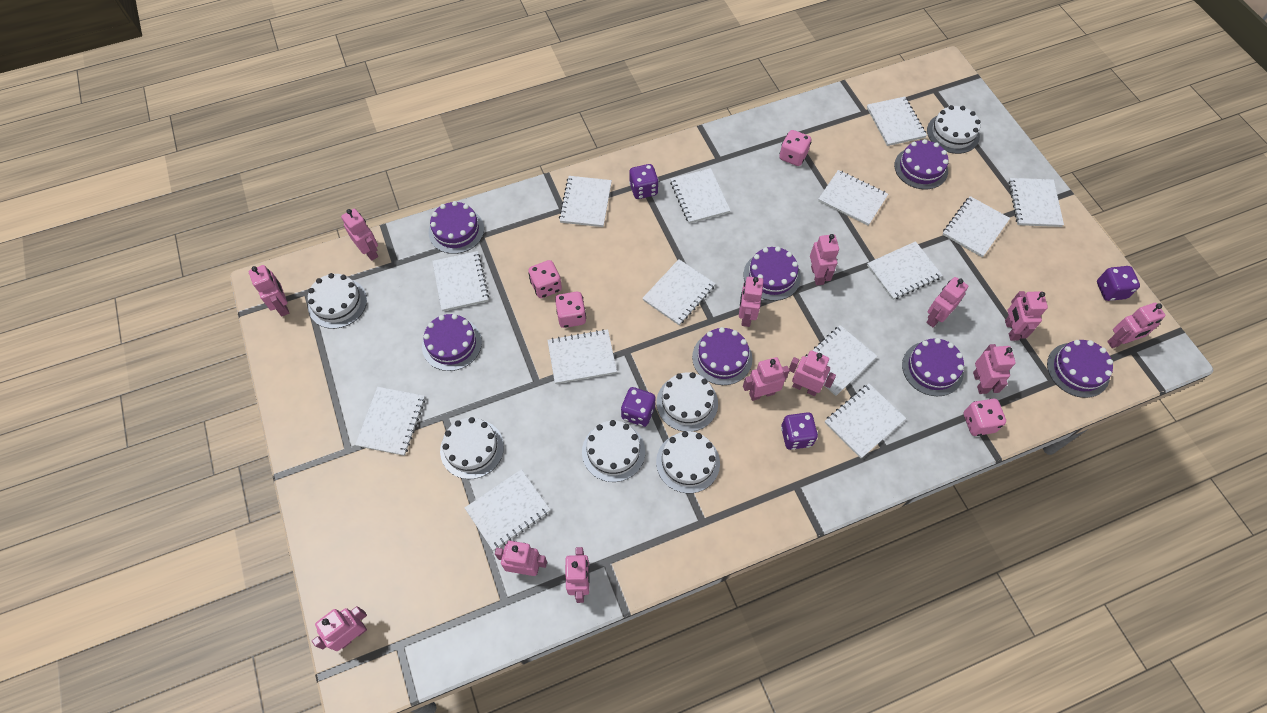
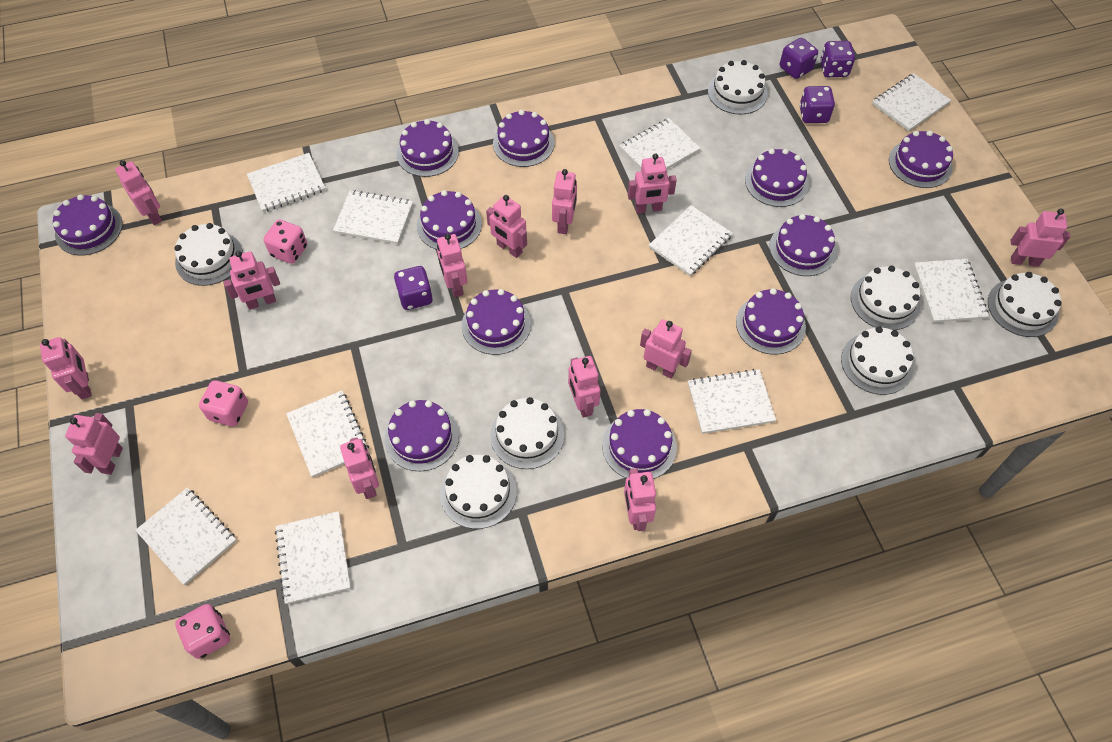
pink dice: 4 -> 3
purple cake: 7 -> 11
white cake: 6 -> 7
white notebook: 14 -> 10

